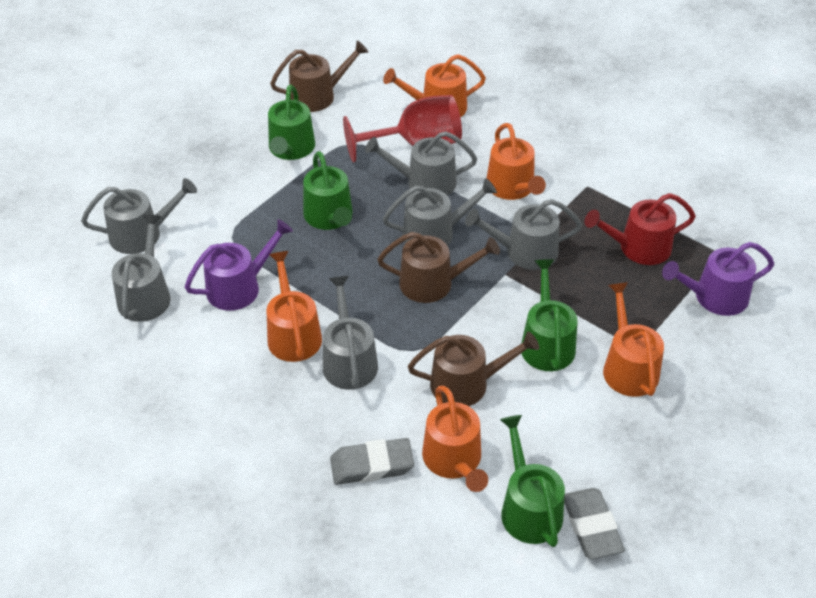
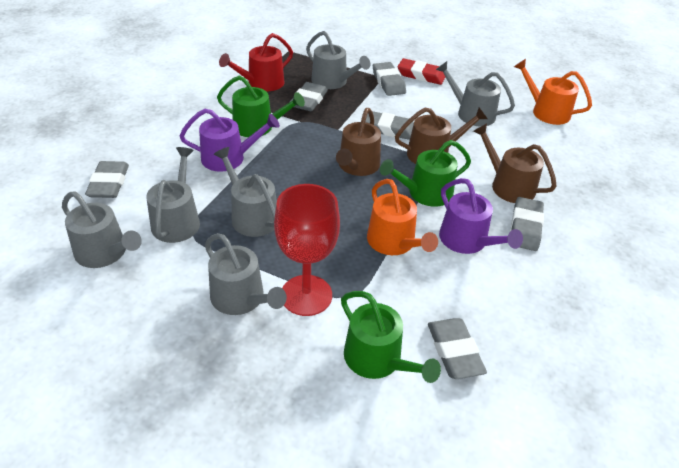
green watering can: 4 -> 3
grey eraser: 2 -> 6
orange watering can: 5 -> 2
red eraser: 0 -> 1

